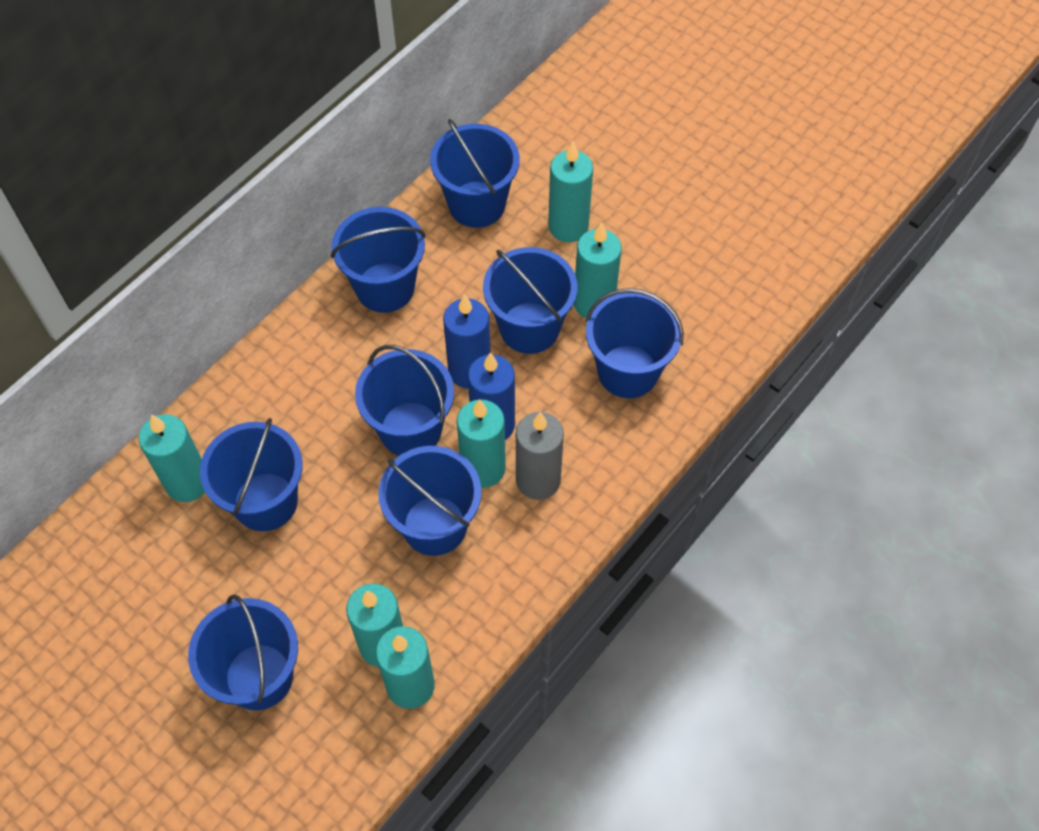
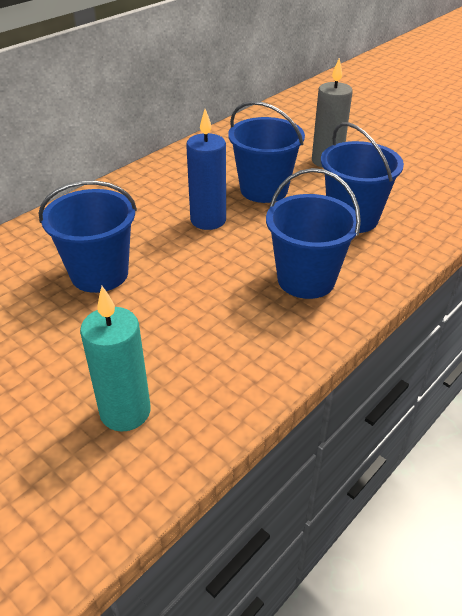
blue bucket: 8 -> 4
blue candle: 2 -> 1
turquoise candle: 6 -> 1

